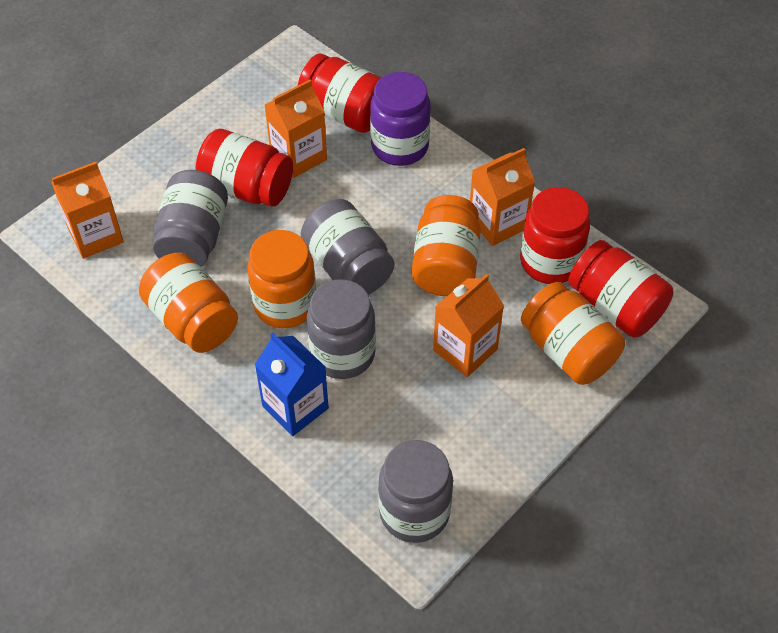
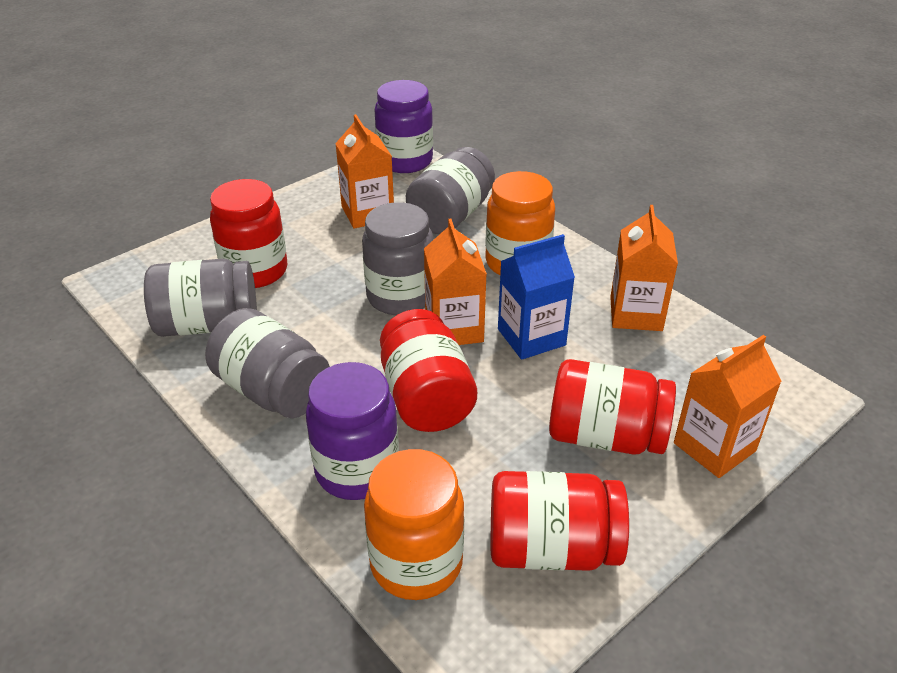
orange jar: 4 -> 2
purple jar: 1 -> 2

